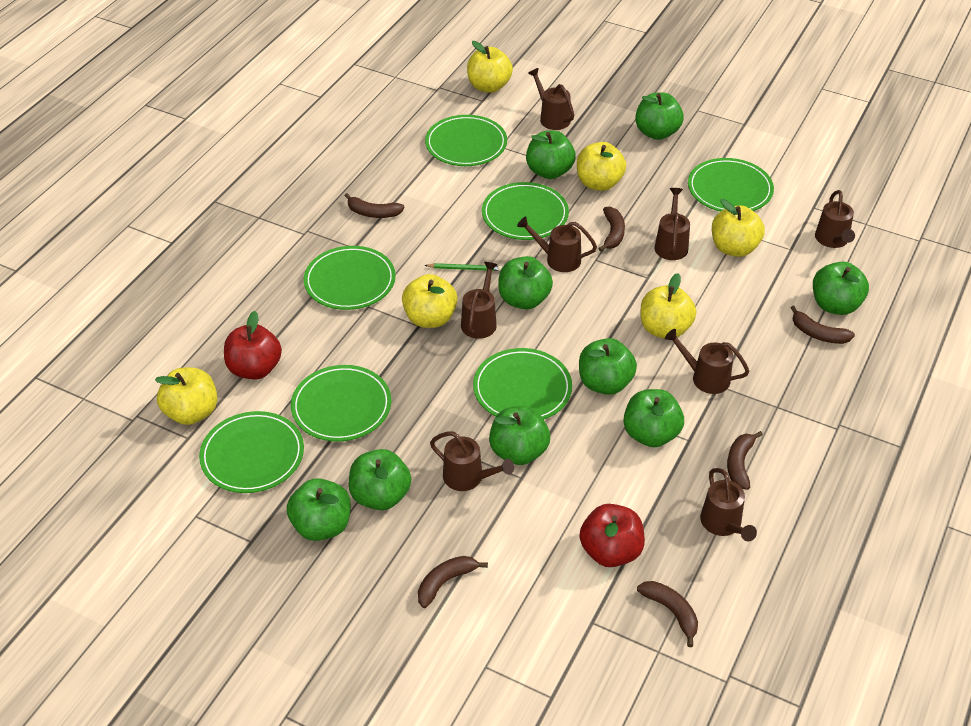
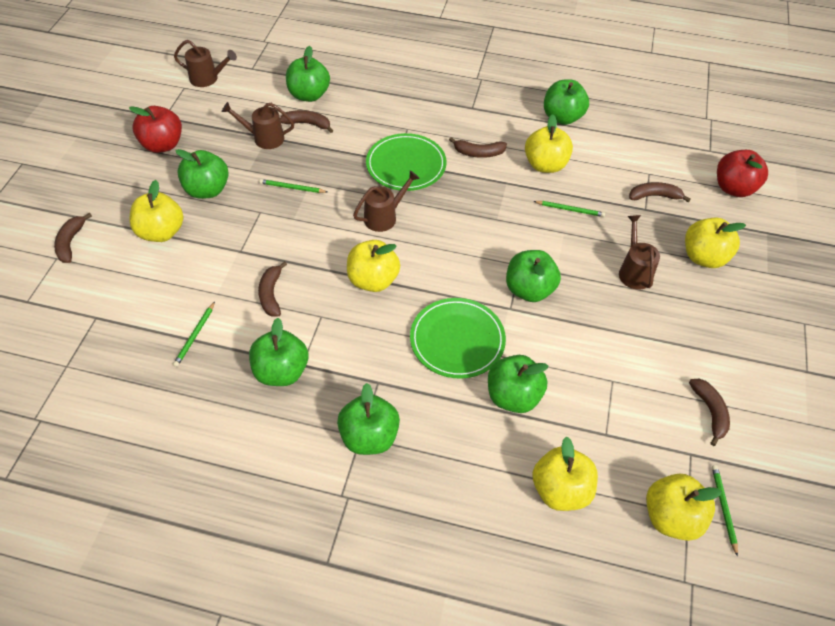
brown watering can: 8 -> 4
green apple: 9 -> 7
green pencil: 1 -> 4
green plate: 7 -> 2

